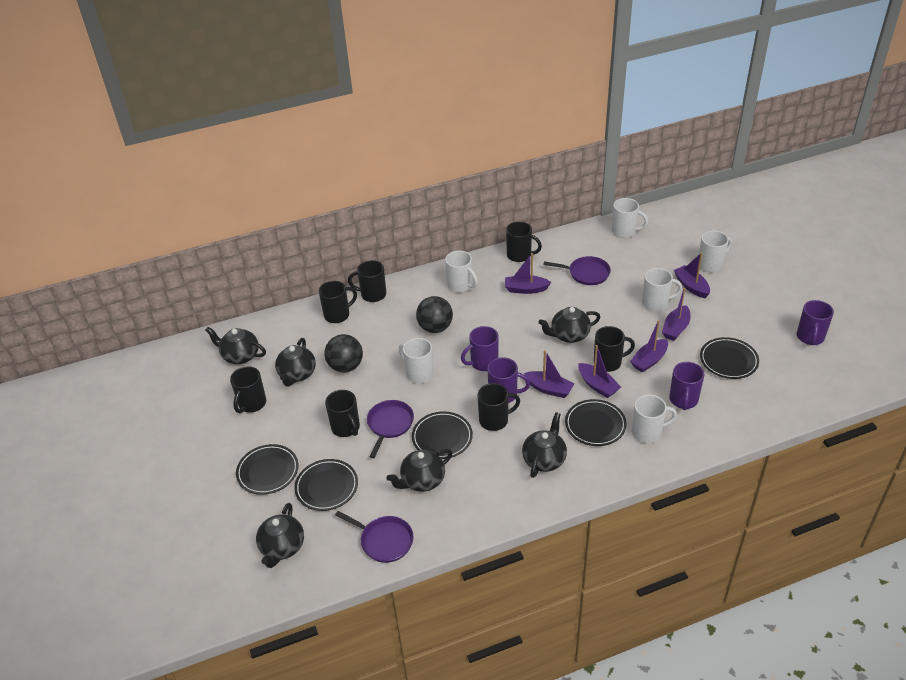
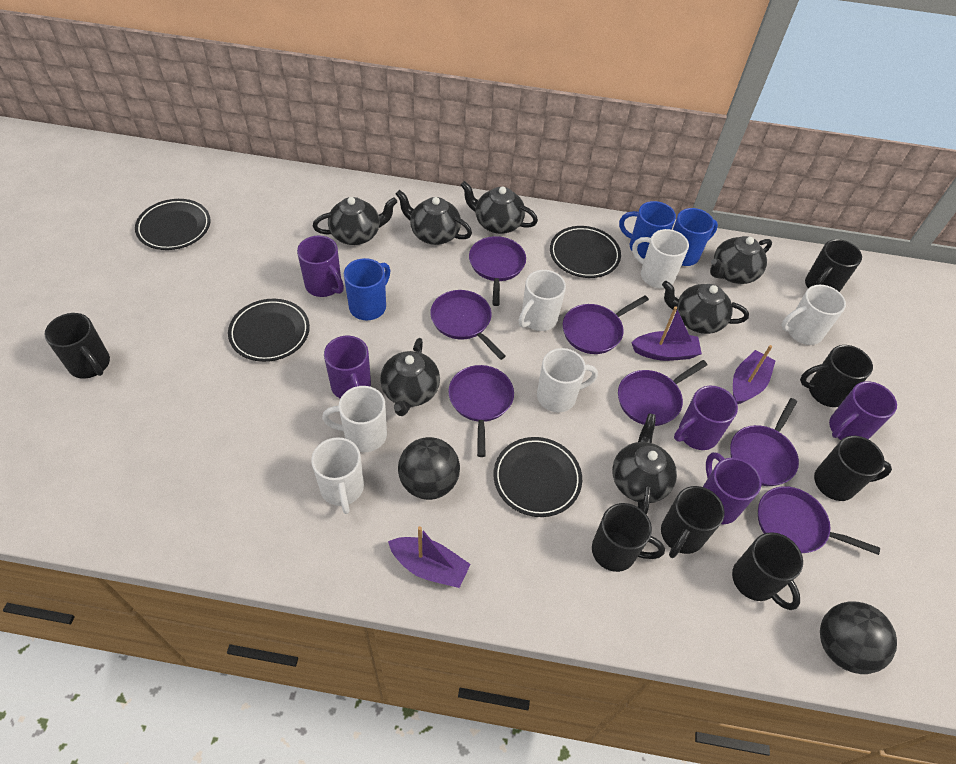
black plate: 5 -> 4
black teapot: 6 -> 7
blue mug: 0 -> 3
purple boat: 6 -> 3
purple mug: 4 -> 5
purple pan: 3 -> 7

